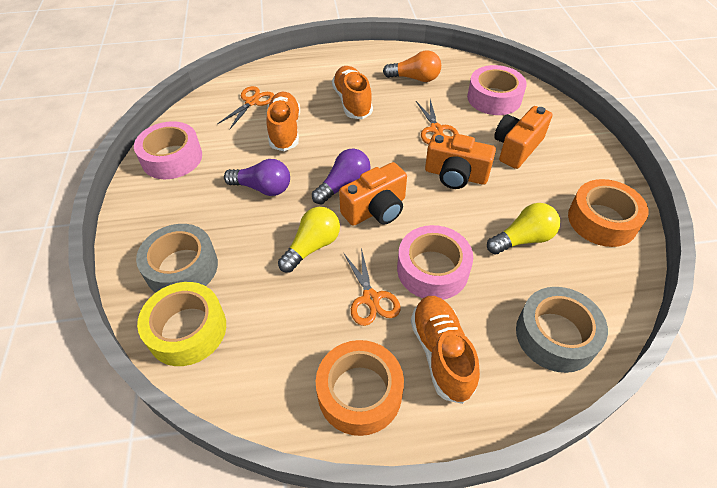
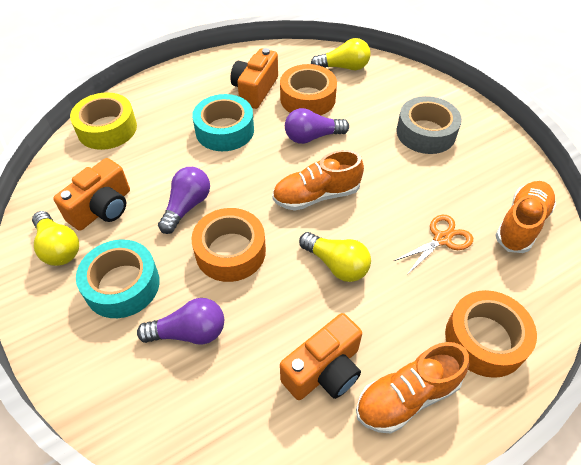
grey tape: 2 -> 1
orange light bulb: 1 -> 0
orange scissors: 3 -> 1
orange tape: 2 -> 3
pink tape: 3 -> 0
purple light bulb: 2 -> 3
turquoise tape: 0 -> 2
yellow light bulb: 2 -> 3

